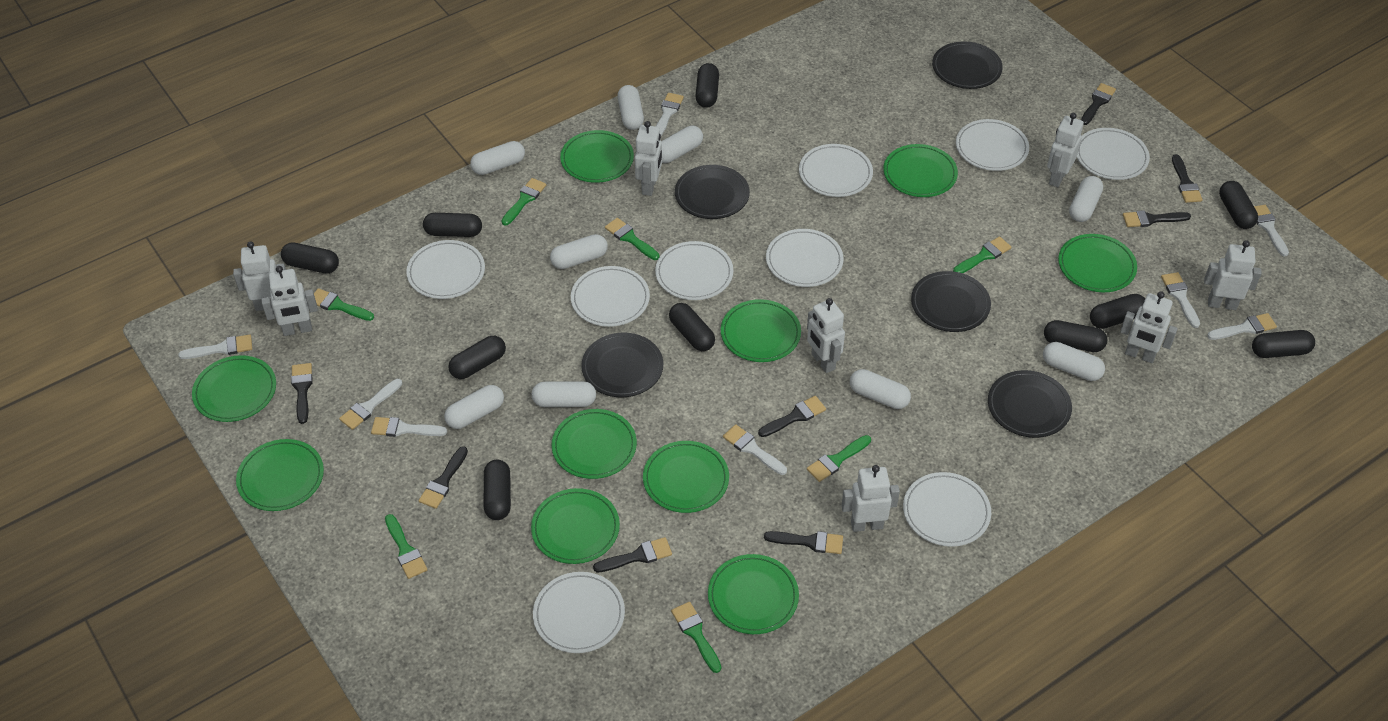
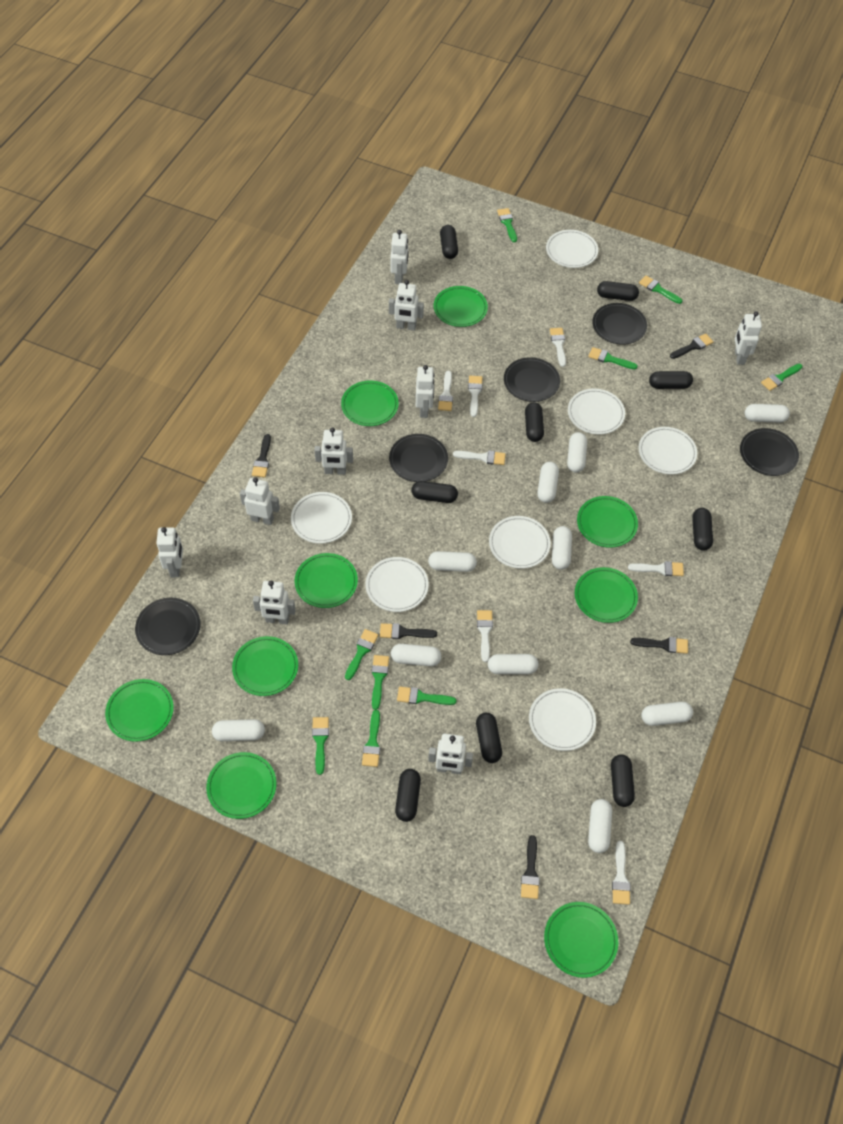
black brush: 8 -> 5
black capsule: 10 -> 9
green brush: 7 -> 9
green plate: 10 -> 9
white brush: 8 -> 7
white capsule: 9 -> 10
white plate: 9 -> 7
white robot: 8 -> 9

